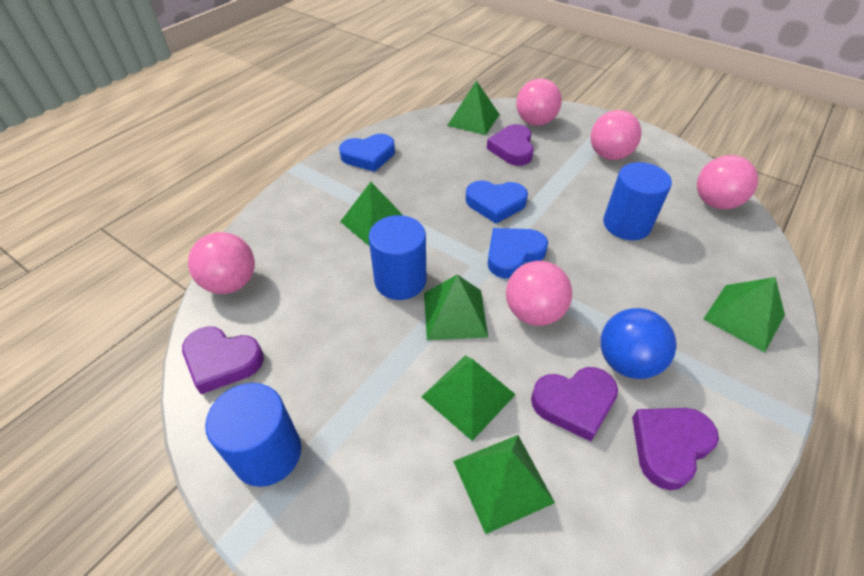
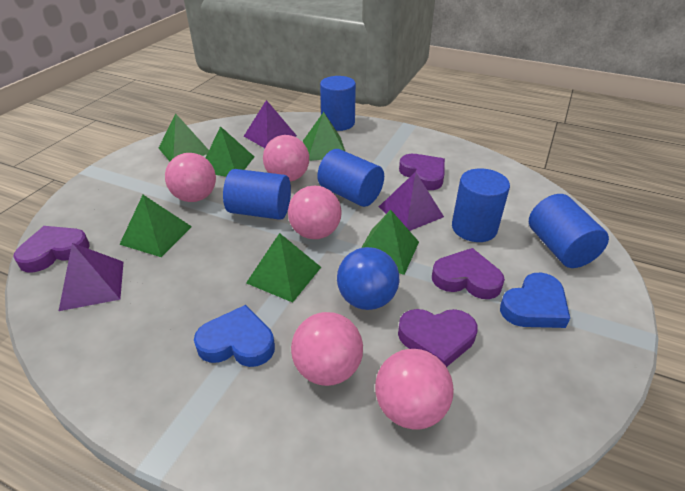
blue cylinder: 3 -> 5
blue heart: 3 -> 2
purple pyramid: 0 -> 3

